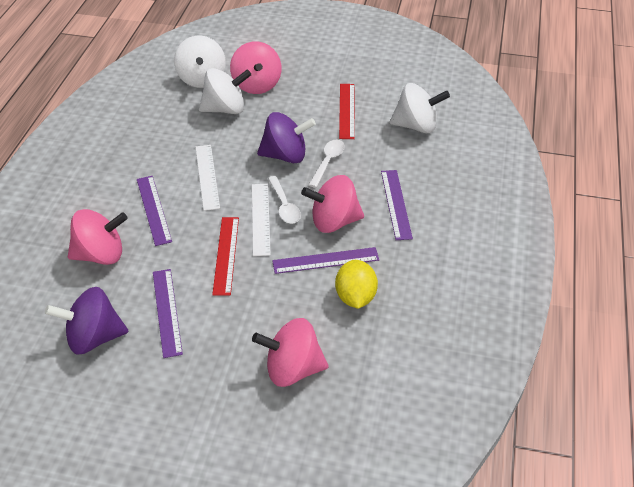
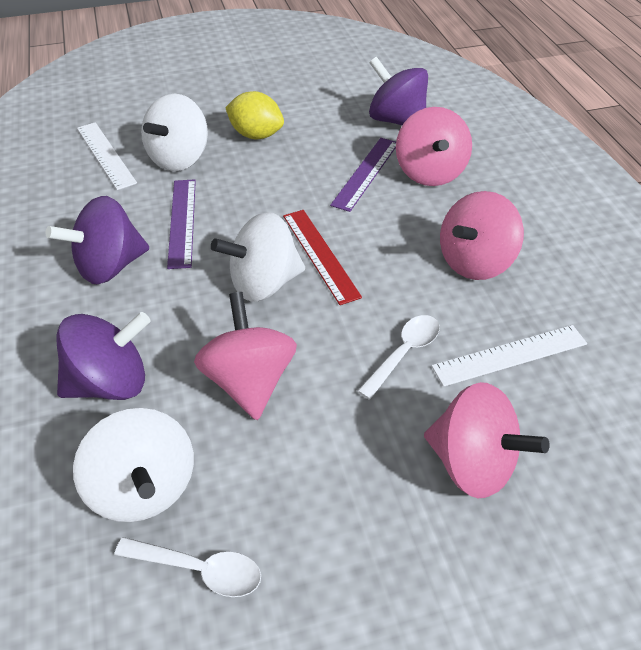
purple ruler: 4 -> 2
purple spinning top: 2 -> 3
red ruler: 2 -> 1

